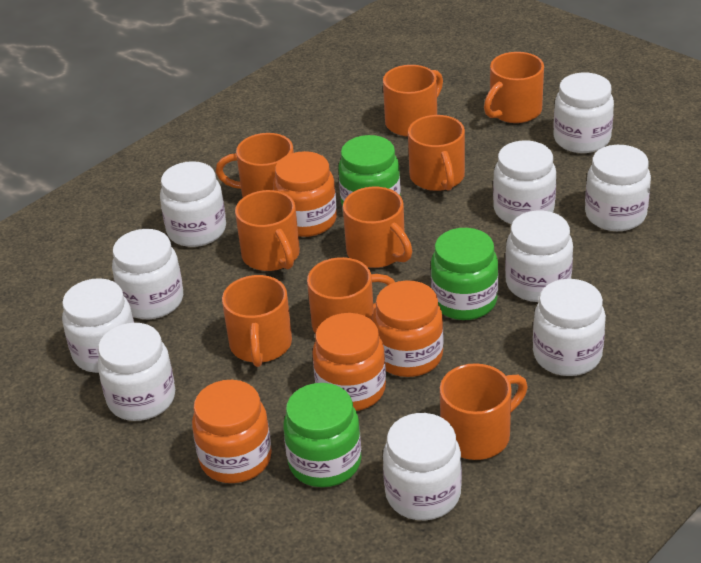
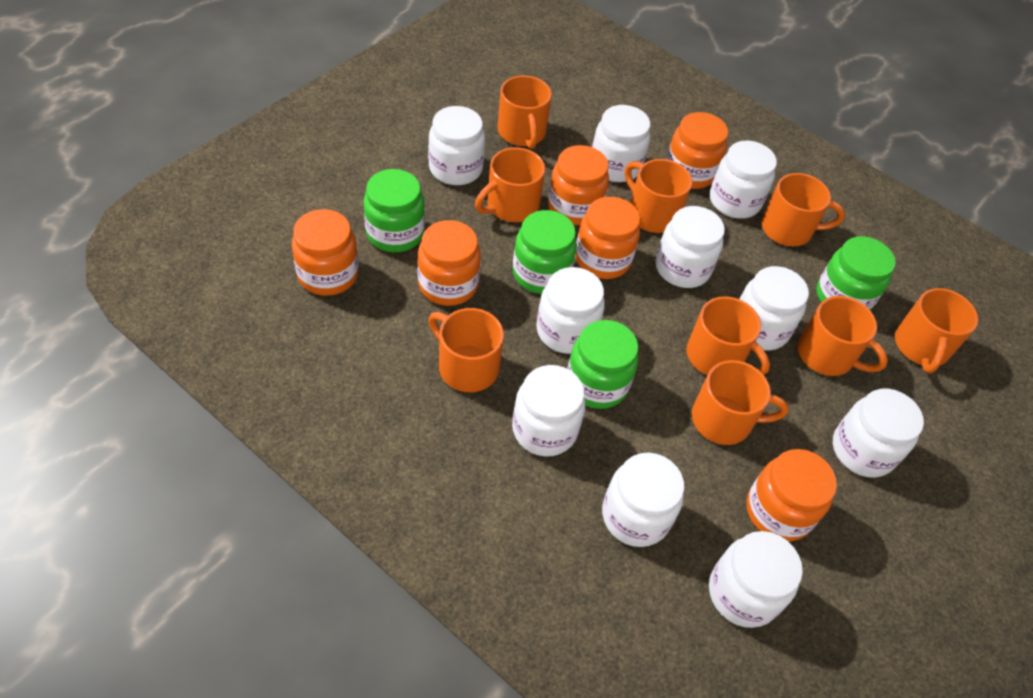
green jar: 3 -> 4
orange jar: 4 -> 6

